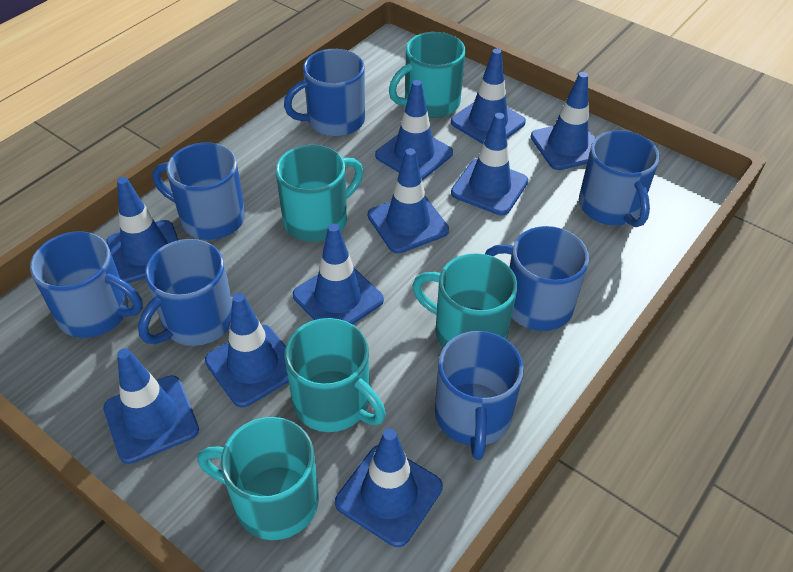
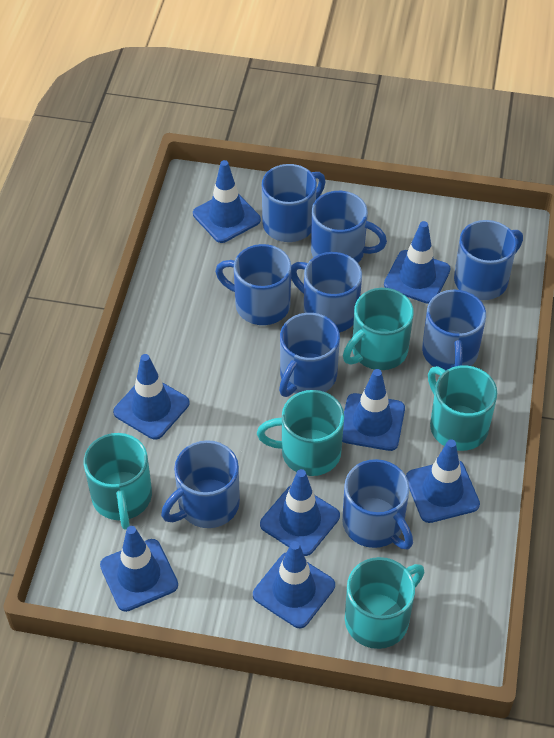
blue mug: 7 -> 9
blue traffic cone: 10 -> 8

